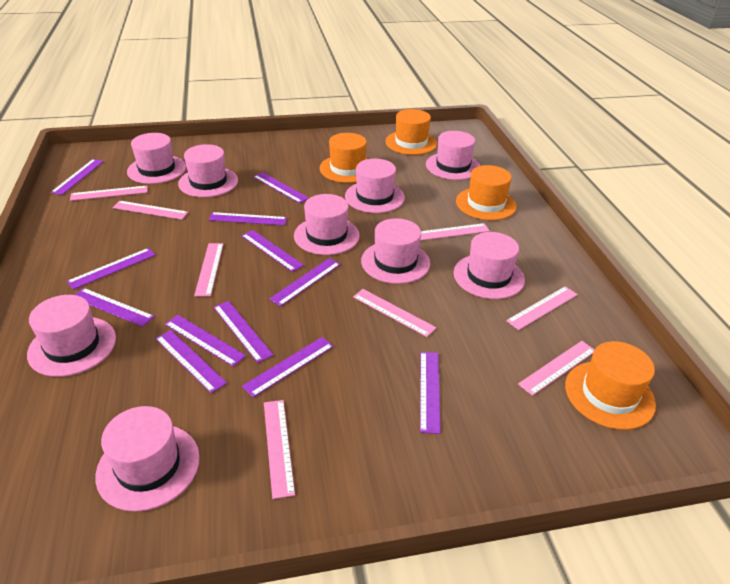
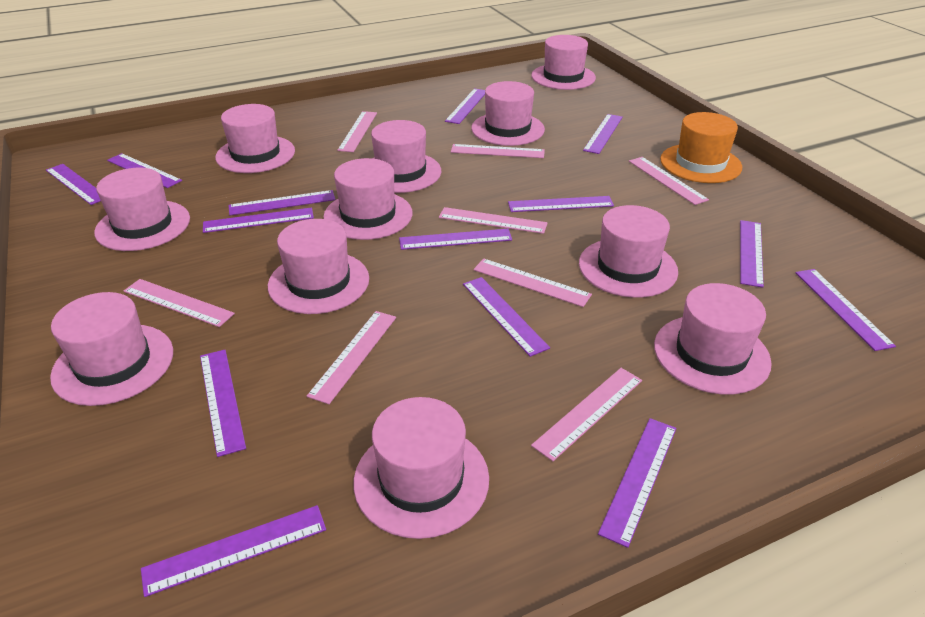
orange hat: 4 -> 1
pink hat: 9 -> 11
purple ruler: 12 -> 14

